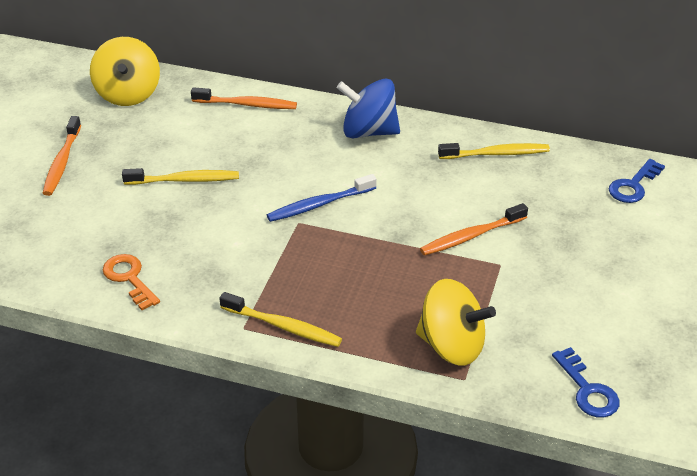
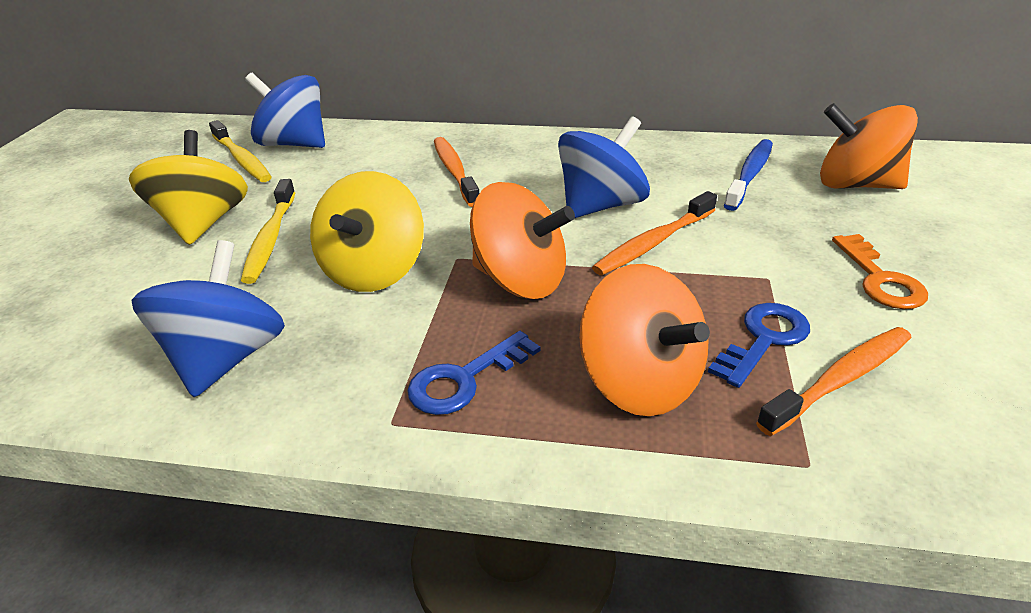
blue spinning top: 1 -> 3
orange spinning top: 0 -> 3
yellow toothbrush: 3 -> 2

